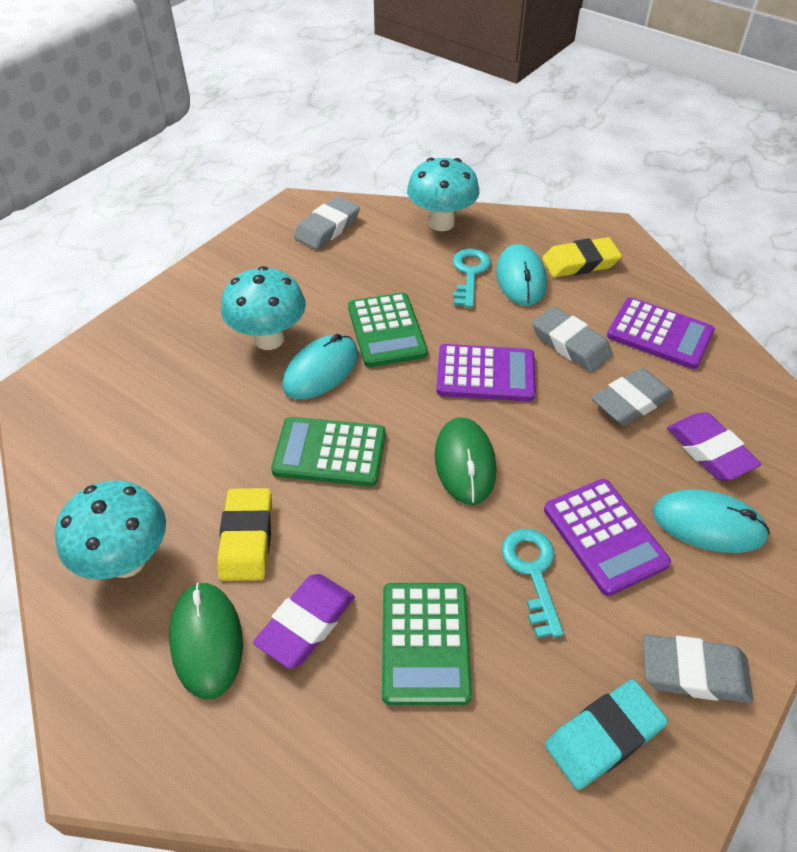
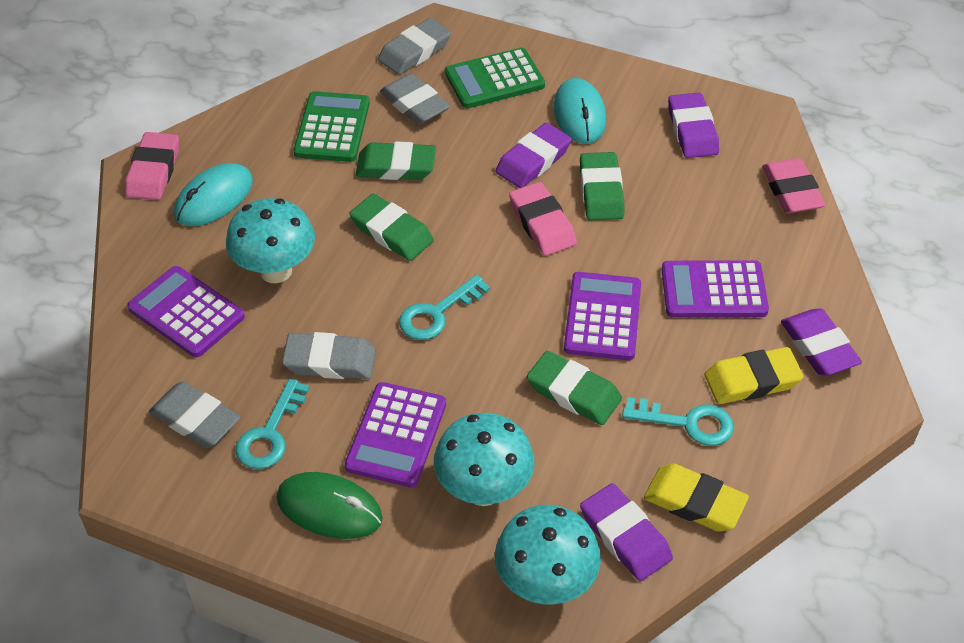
green calculator: 3 -> 2
green eraser: 0 -> 4
green mouse: 2 -> 1
pink eraser: 0 -> 3
purple calculator: 3 -> 4
purple eraser: 2 -> 4
turquoise eraser: 1 -> 0
turquoise key: 2 -> 3
turquoise mouse: 3 -> 2

